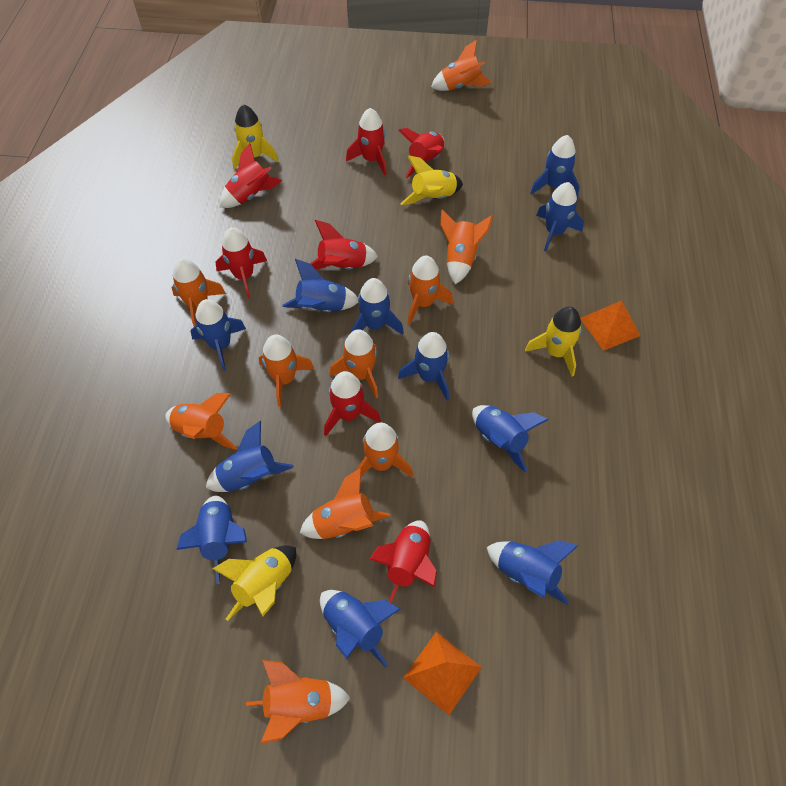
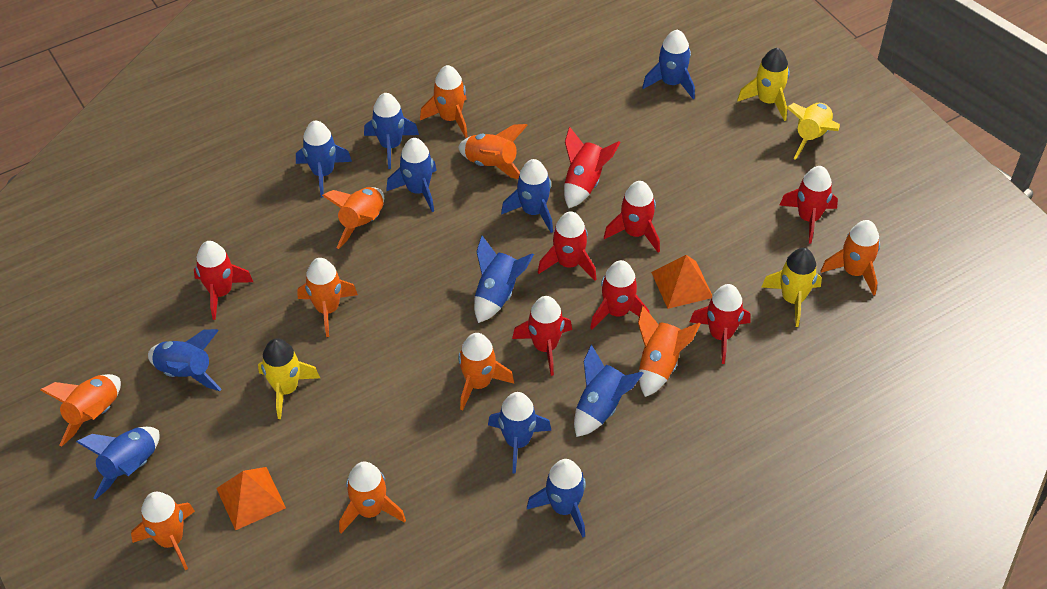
red rocket: 7 -> 8

